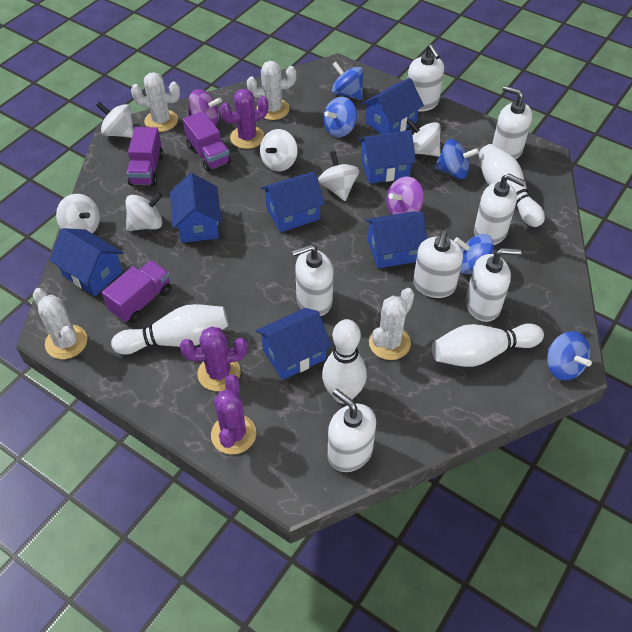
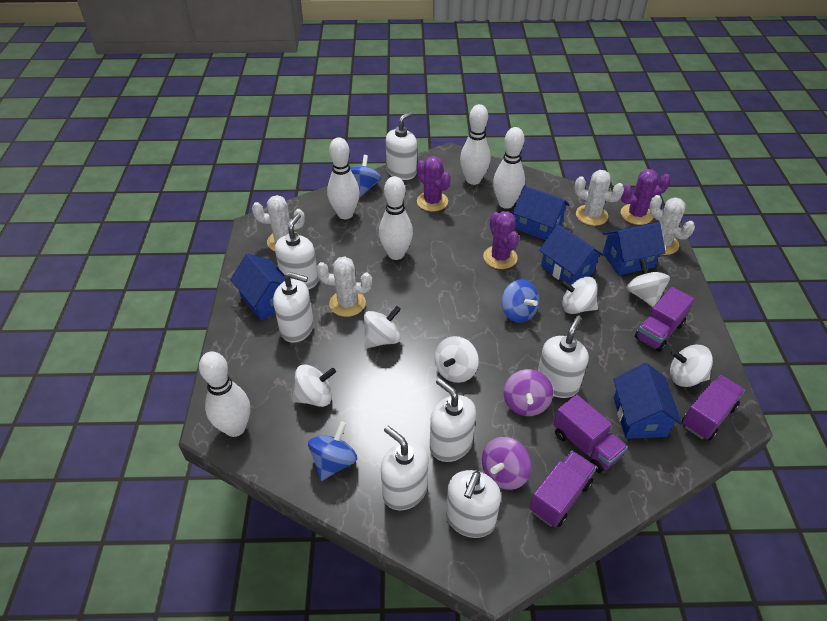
blue house: 7 -> 5
blue spinning top: 5 -> 3
purple truck: 3 -> 4
white bowling pin: 4 -> 5

